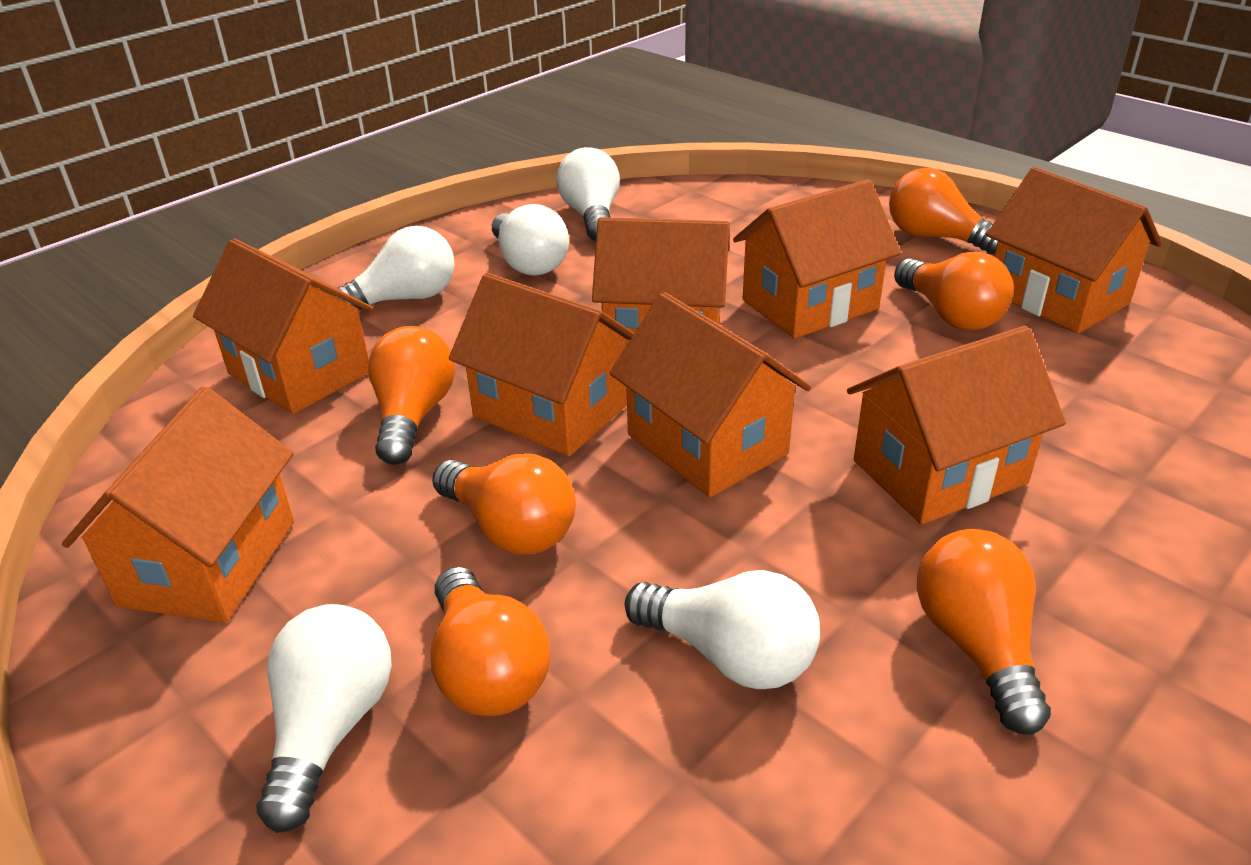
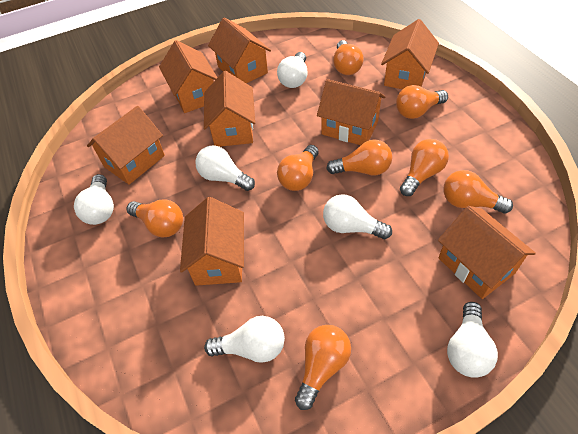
orange light bulb: 6 -> 8
white light bulb: 5 -> 6

